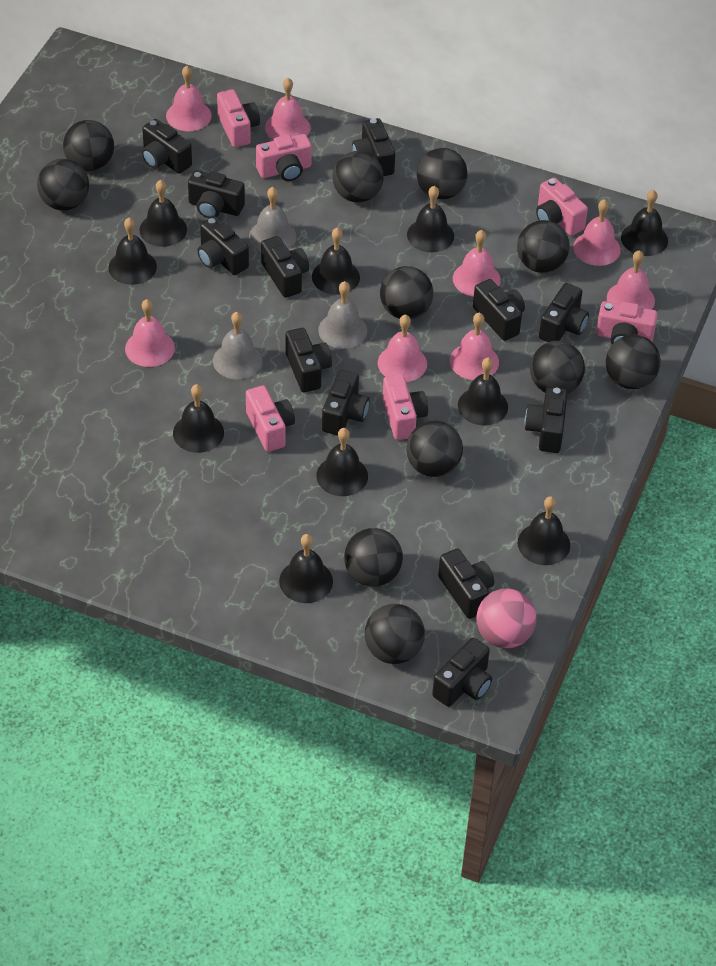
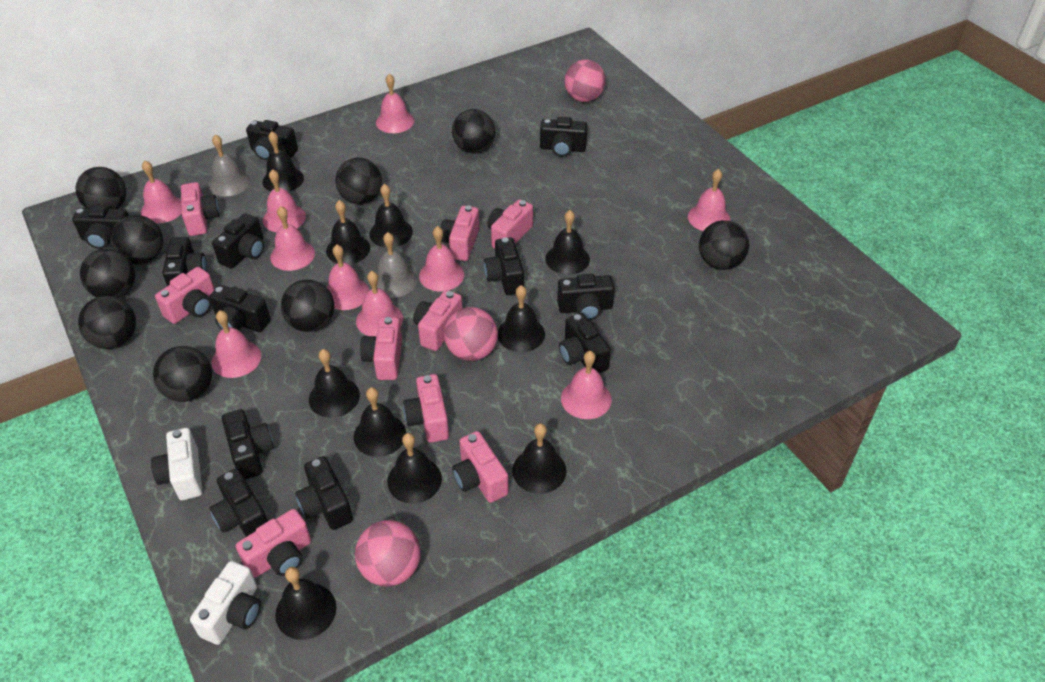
black ball: 11 -> 9
grey bell: 3 -> 2
pink ball: 1 -> 3
pink bell: 8 -> 10
pink camera: 6 -> 9
white camera: 0 -> 2

